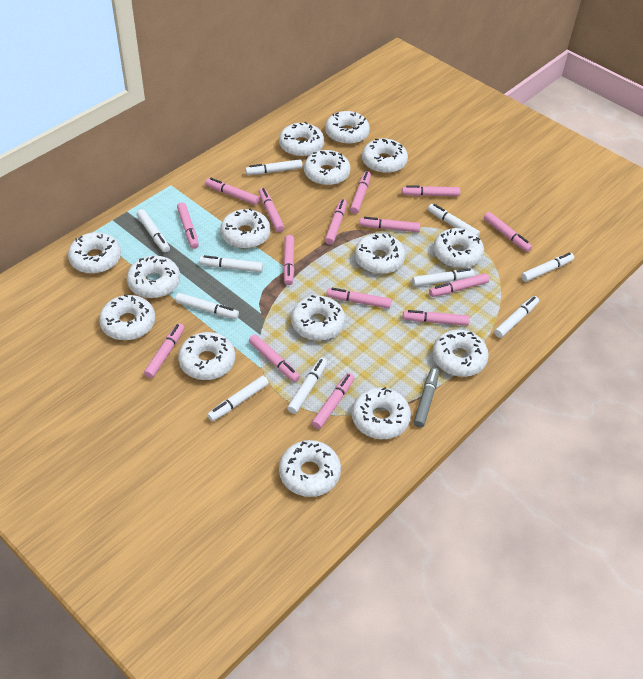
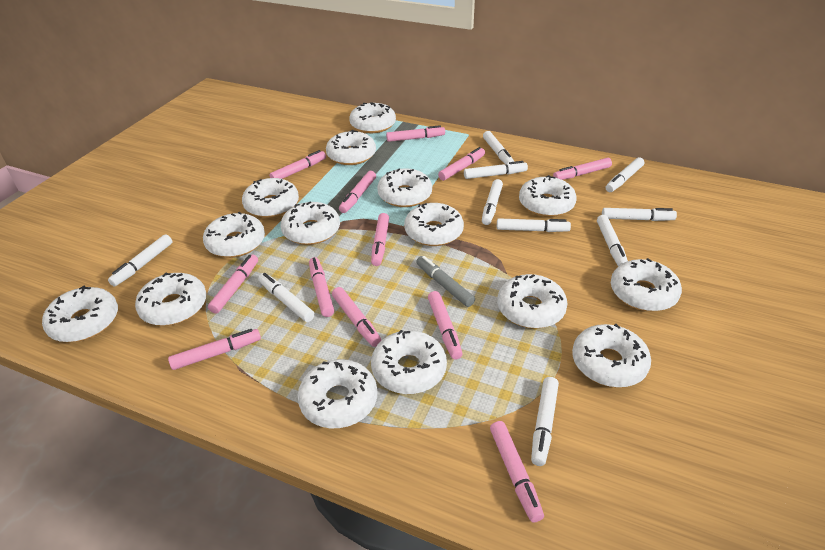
pink marker: 15 -> 12

